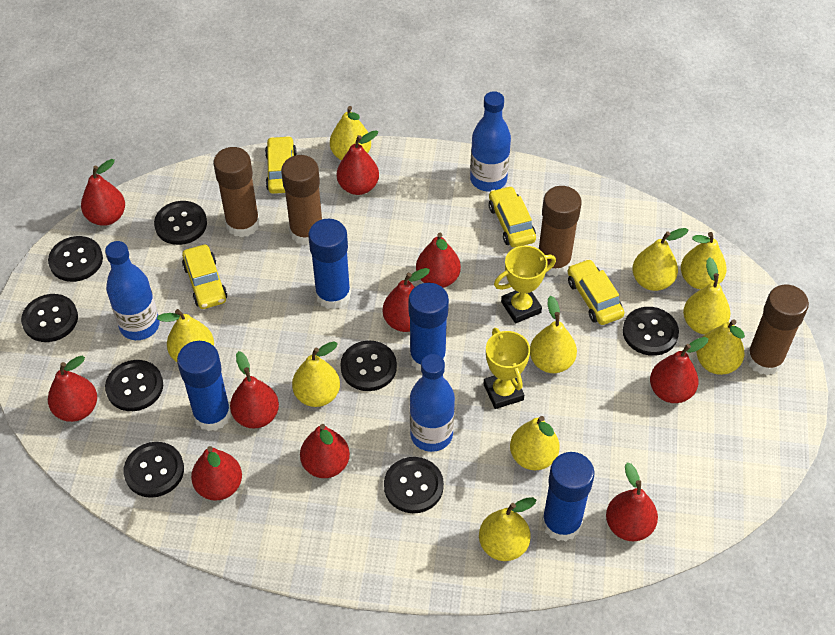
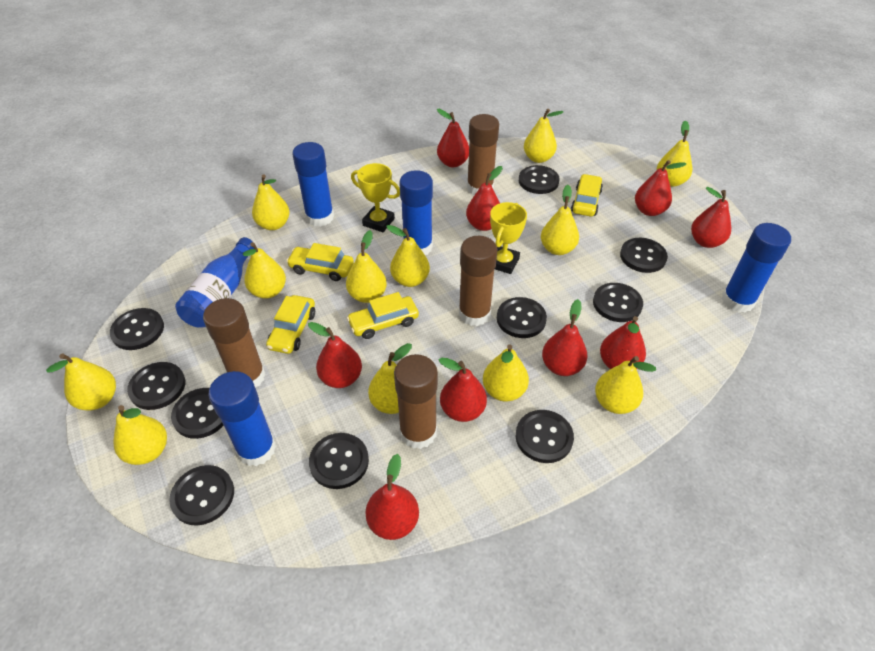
black button: 8 -> 10
blue bottle: 3 -> 1
red pear: 10 -> 9
yellow pear: 10 -> 12

